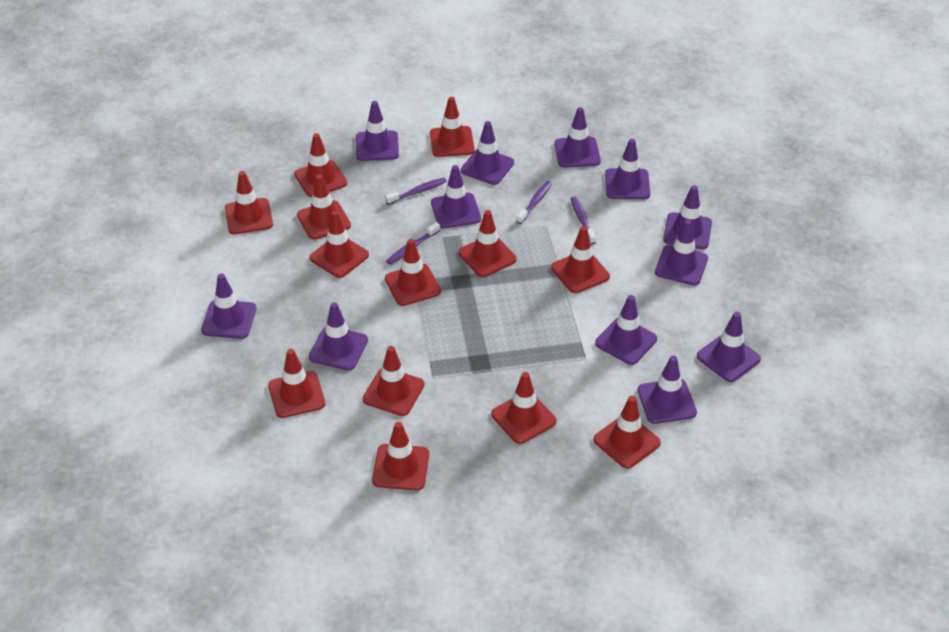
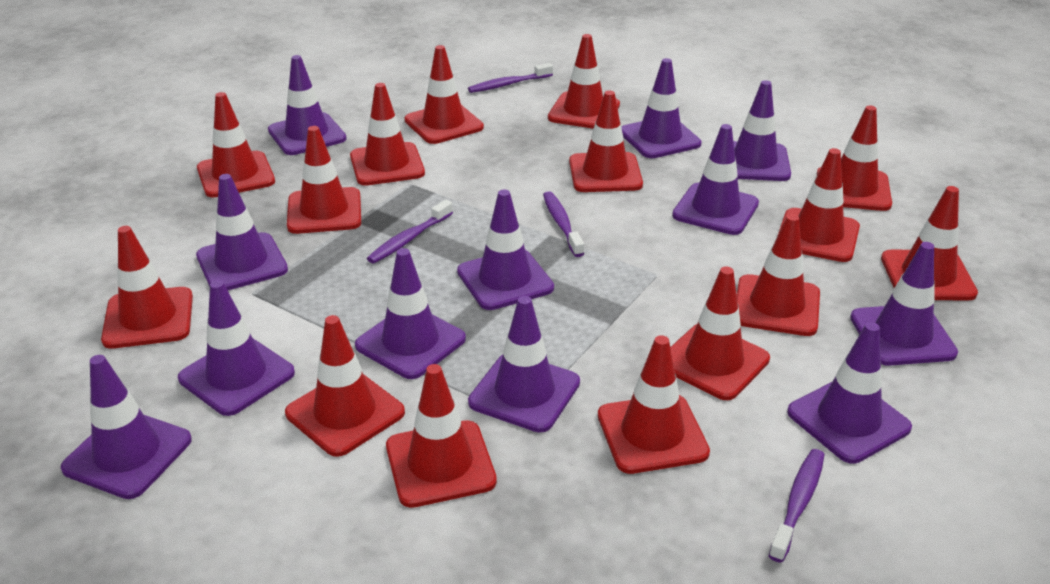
red traffic cone: 13 -> 15

